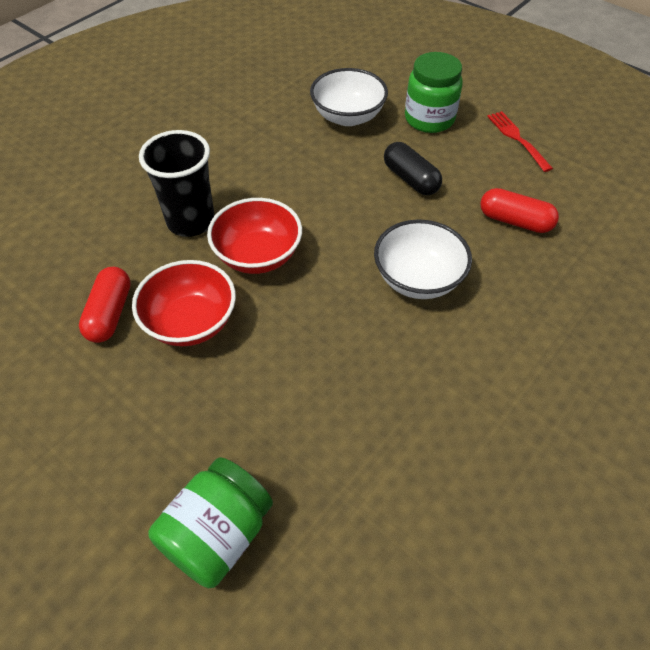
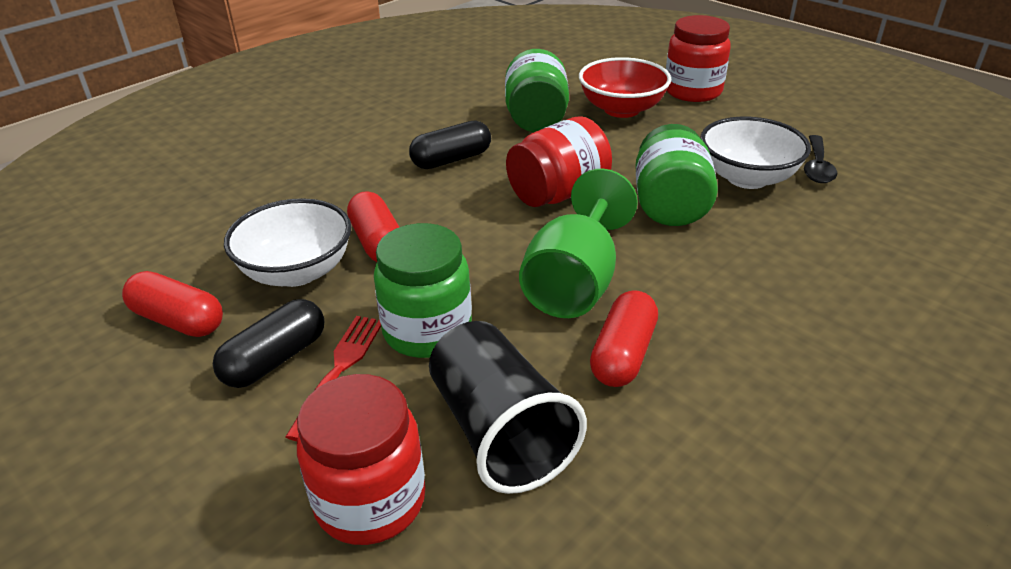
black capsule: 1 -> 2
black spoon: 0 -> 1
green goblet: 0 -> 1
green jar: 2 -> 3
red bowl: 2 -> 1
red capsule: 2 -> 3
red jar: 0 -> 3

